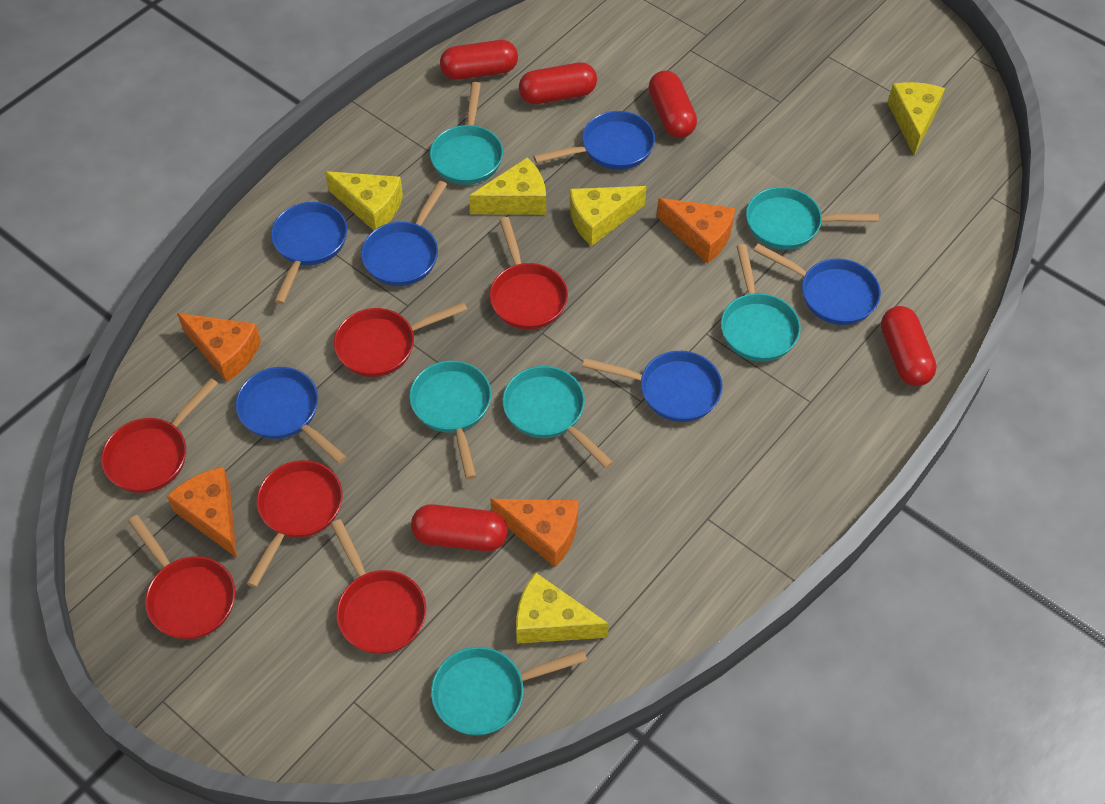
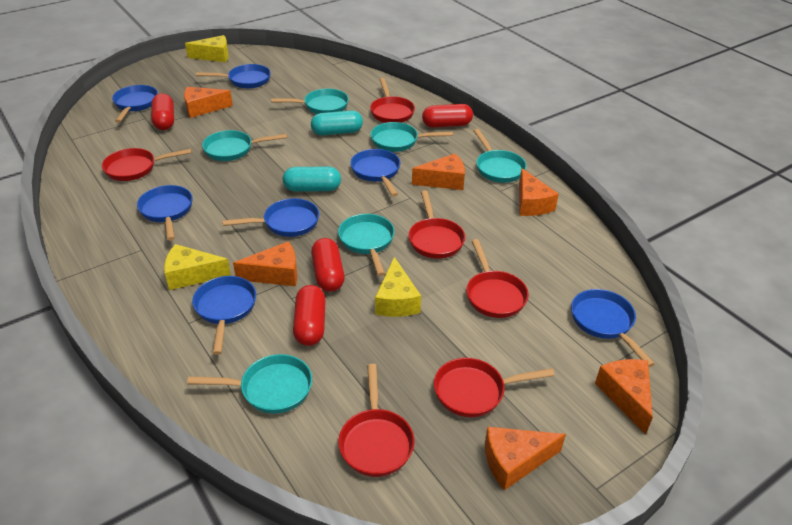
blue pan: 6 -> 7
orange cheese: 4 -> 6
red capsule: 5 -> 4
turquoise capsule: 0 -> 2
yellow cheese: 5 -> 3

